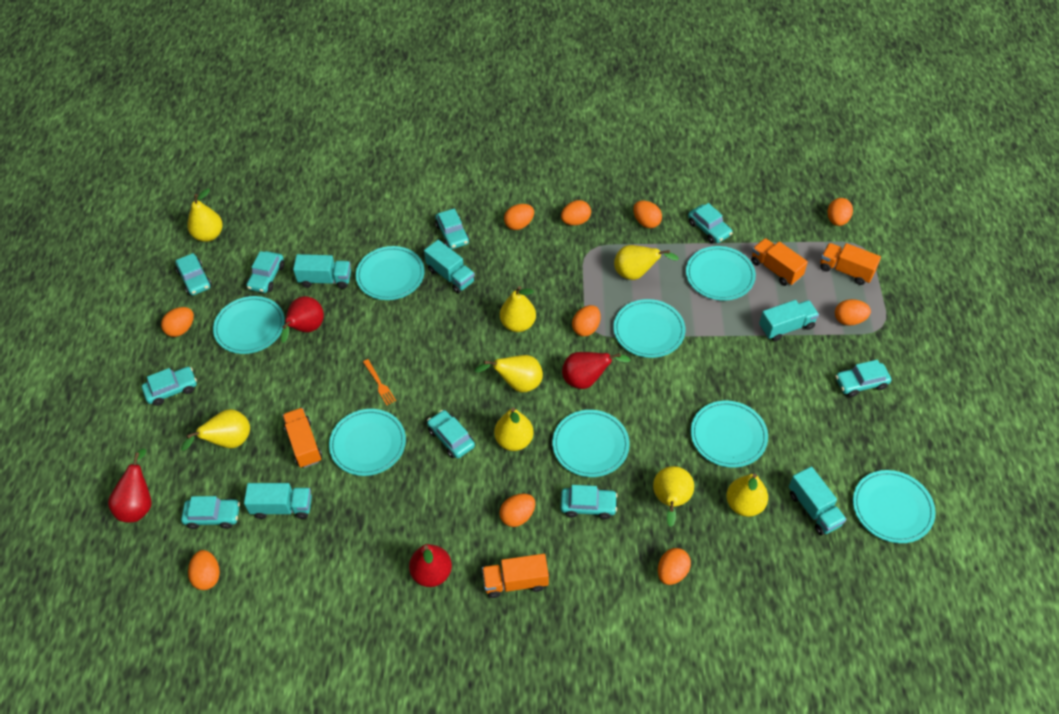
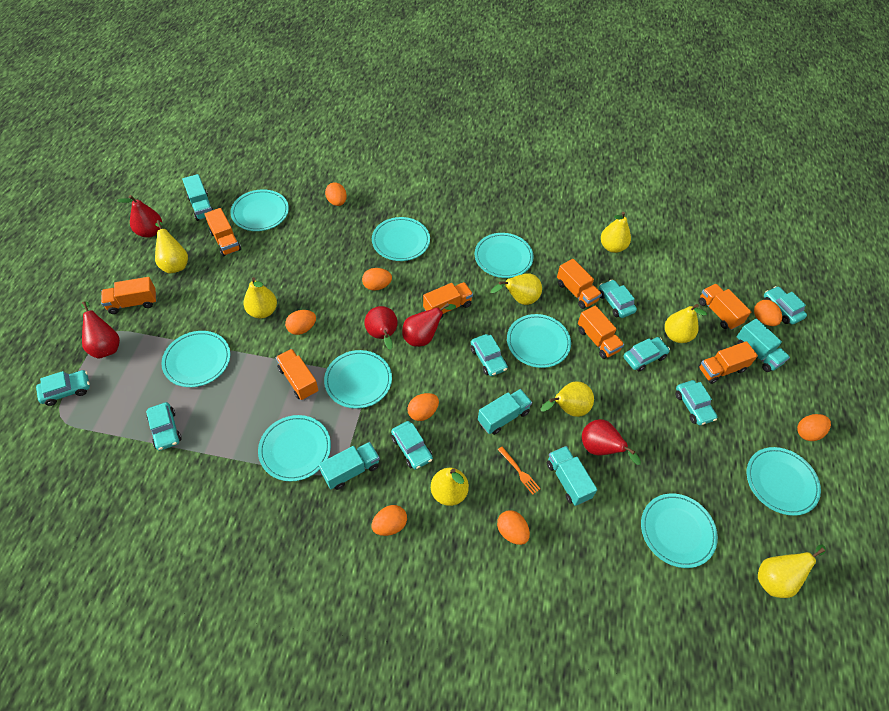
orange egg: 10 -> 8
orange truck: 4 -> 8
red pear: 4 -> 5
turquoise car: 9 -> 8
turquoise plate: 8 -> 9

